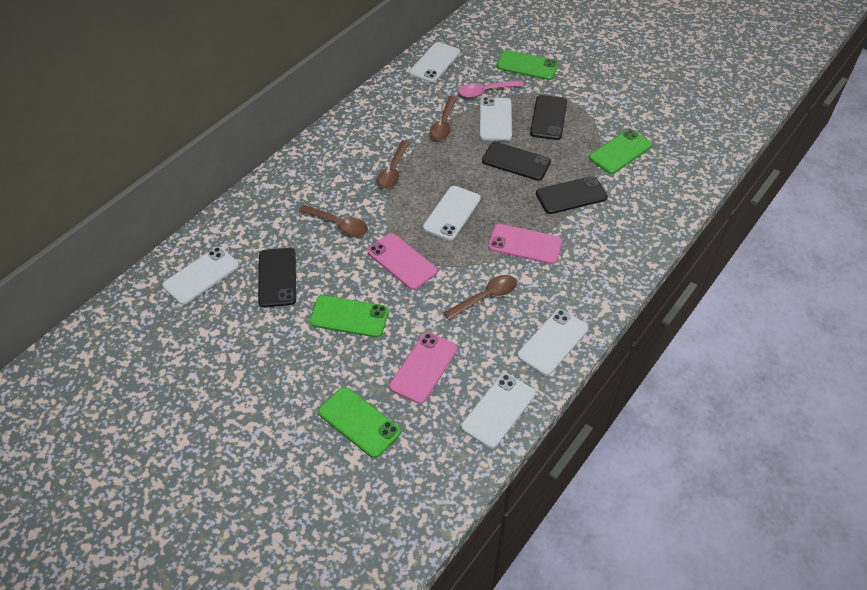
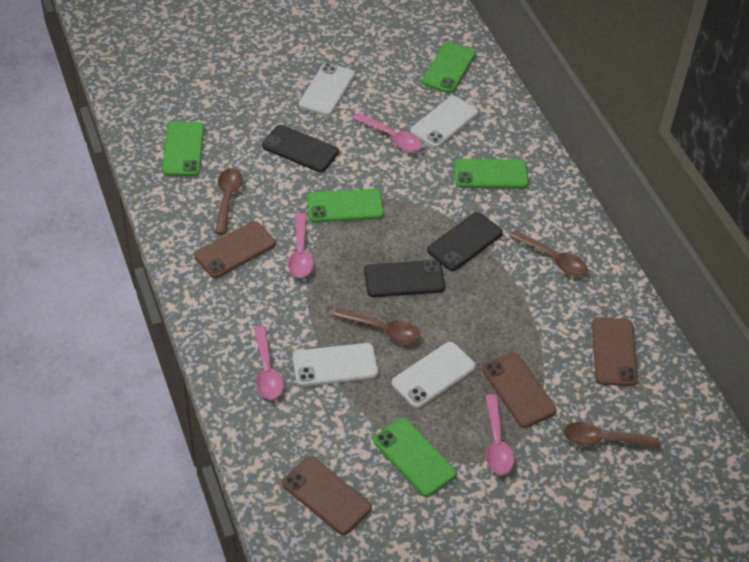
black phone: 4 -> 3
brown phone: 0 -> 4
green phone: 4 -> 5
pink phone: 3 -> 0
pink spoon: 1 -> 4
white phone: 6 -> 4

